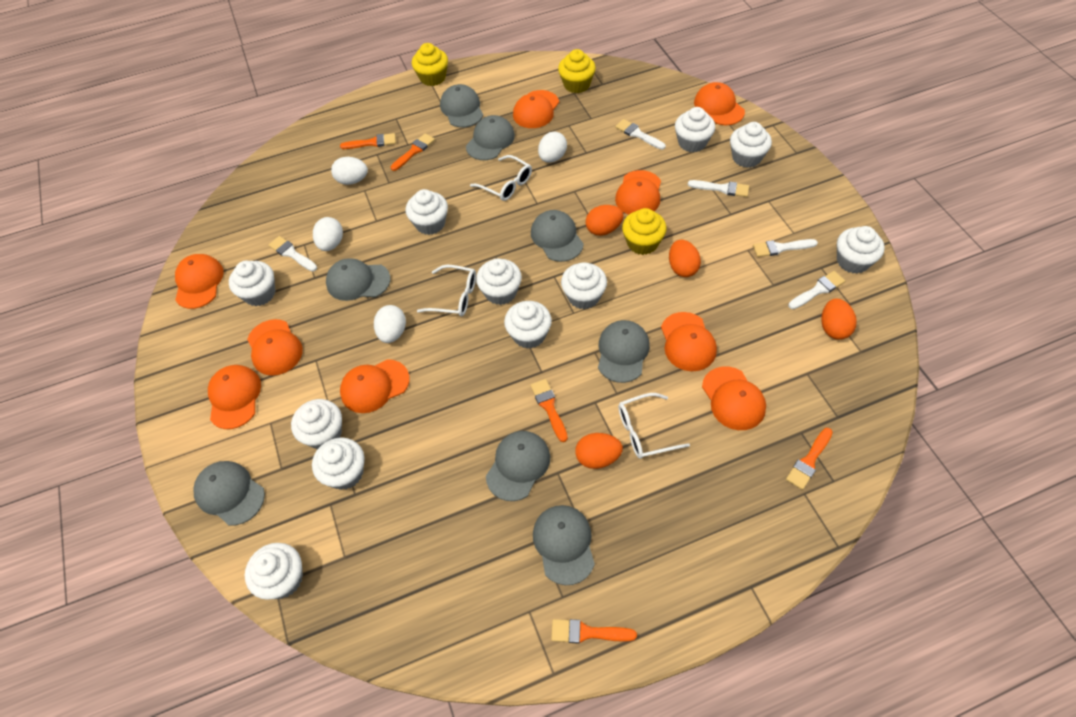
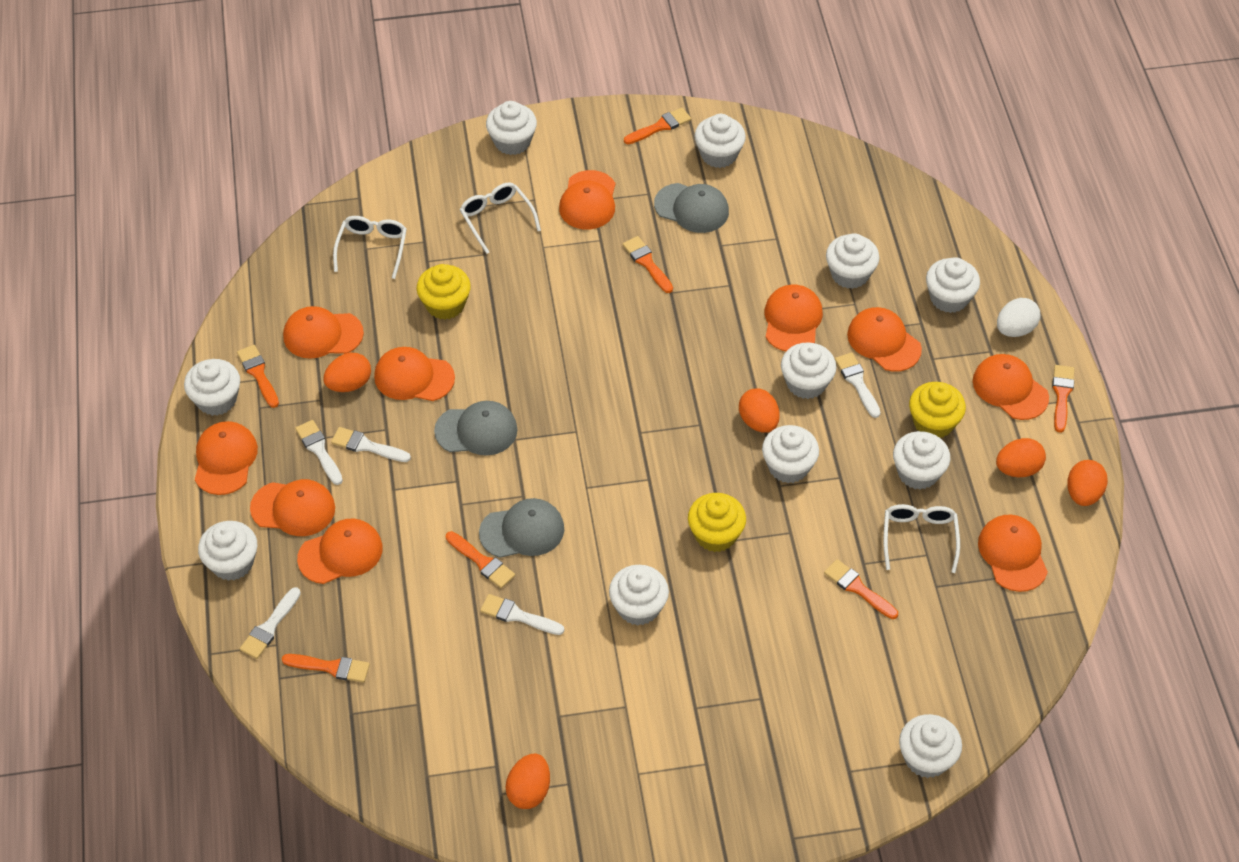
grey cap: 8 -> 3
orange brush: 5 -> 7
orange cap: 9 -> 10
orange egg: 4 -> 5
white egg: 4 -> 1

